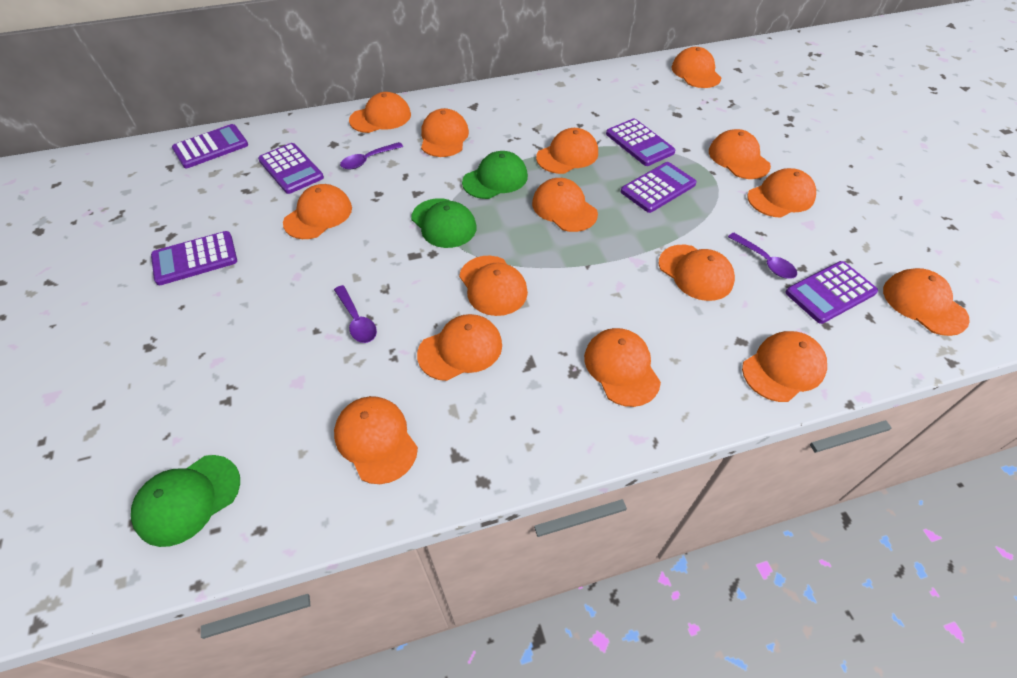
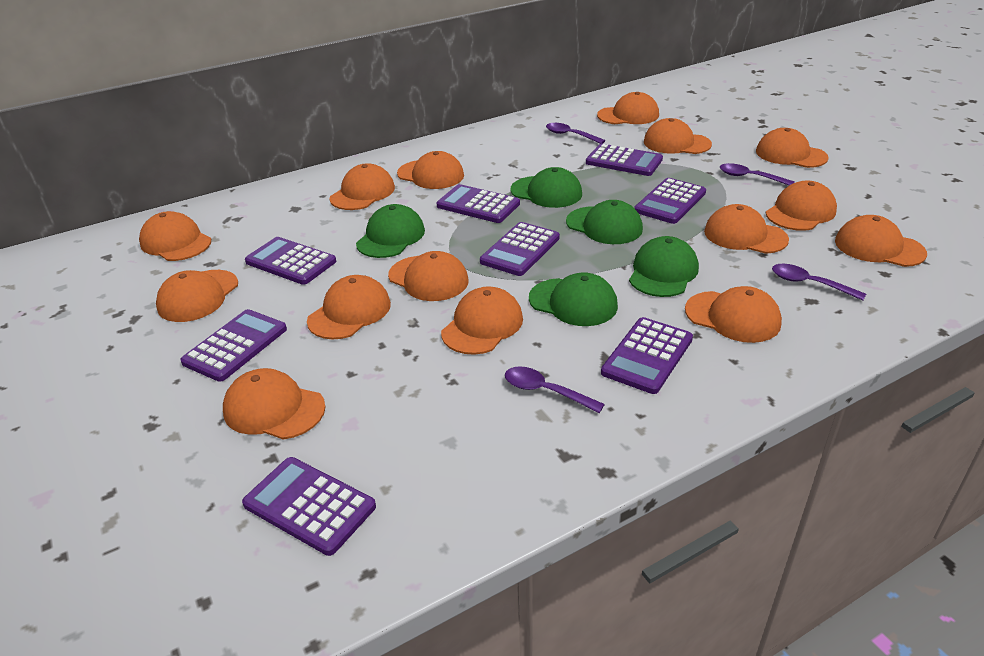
green cap: 3 -> 5
purple calculator: 6 -> 8
purple spoon: 3 -> 4

